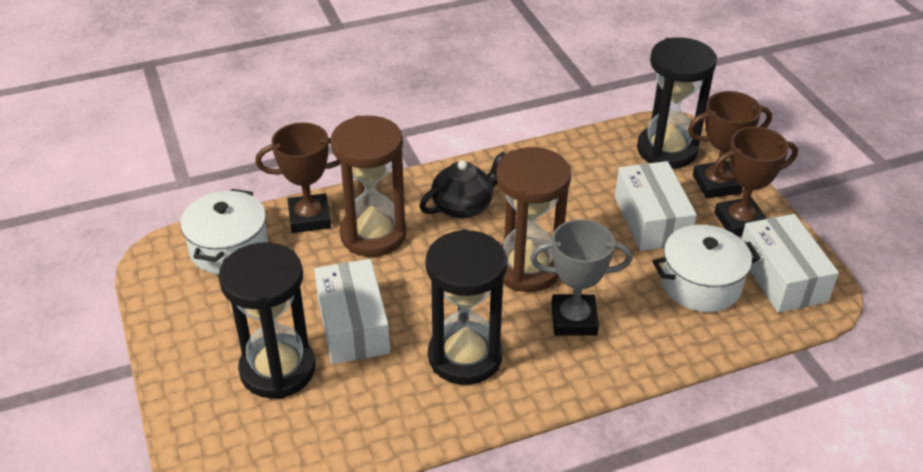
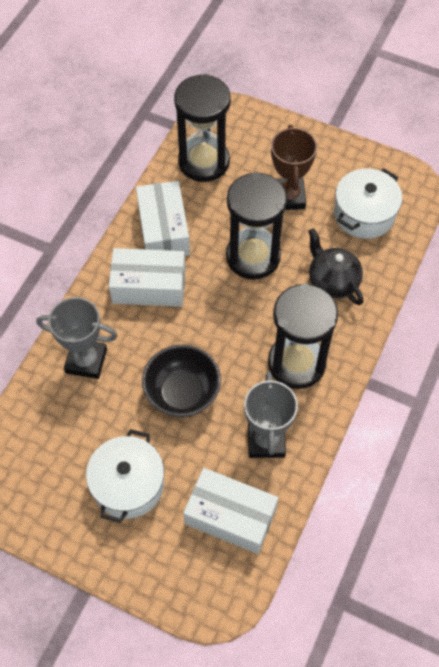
black bowl: 0 -> 1
brown hourglass: 2 -> 0
brown trophy: 3 -> 1
grey trophy: 1 -> 2

